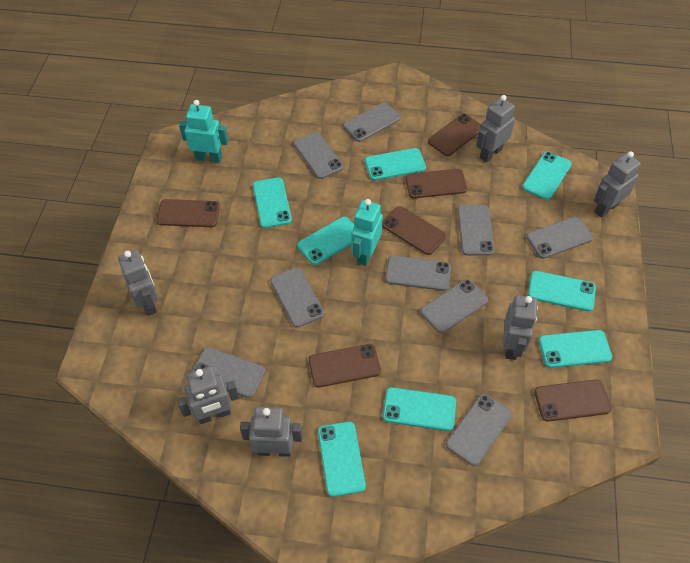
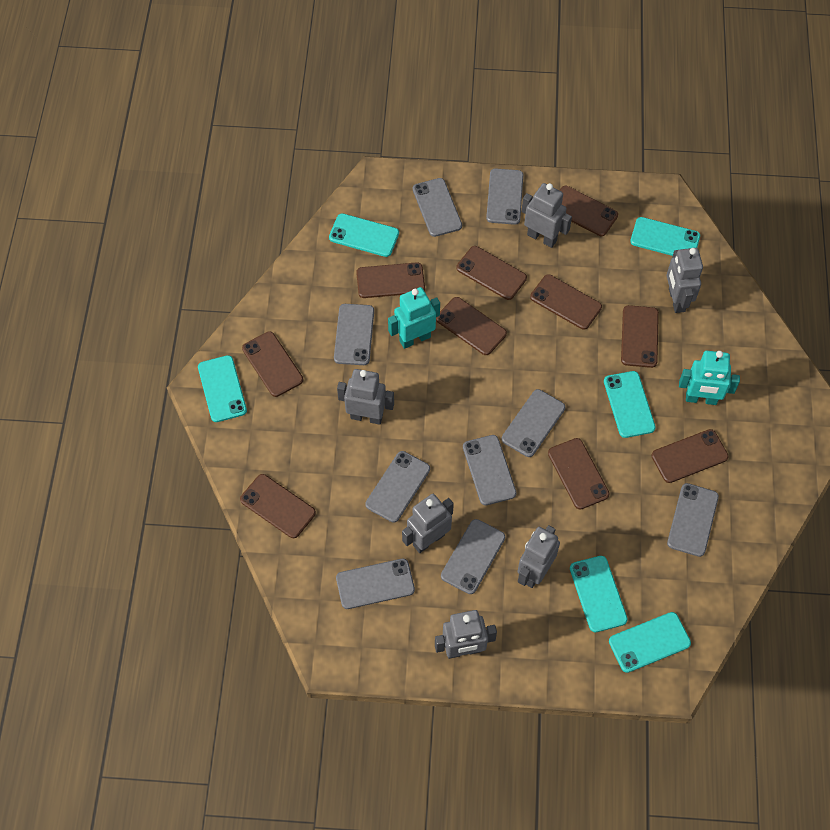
brown phone: 6 -> 10
turquoise phone: 8 -> 6

